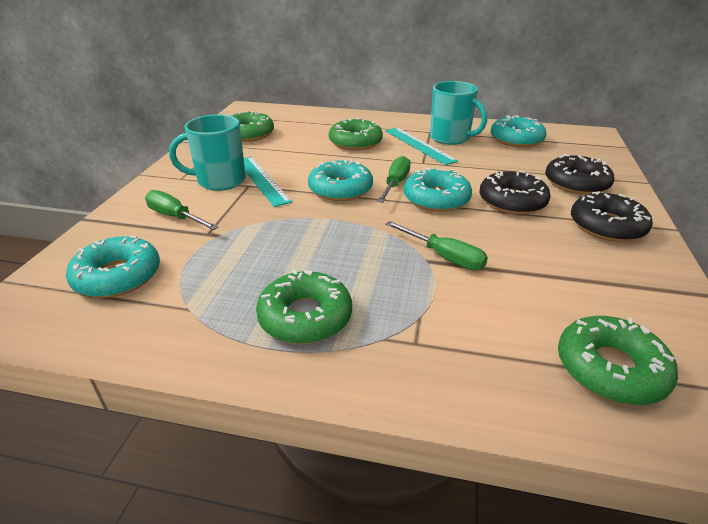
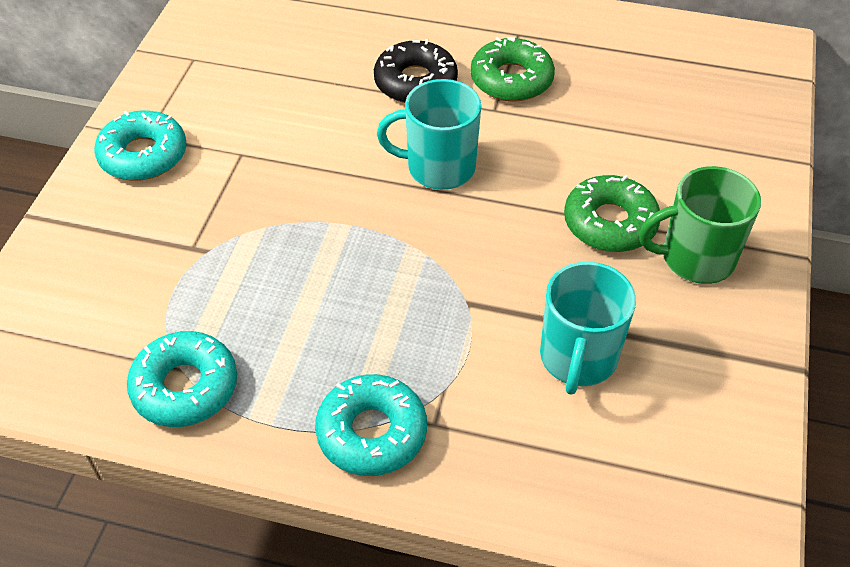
black donut: 3 -> 1
green donut: 4 -> 2
green mug: 0 -> 1
green screwdriver: 3 -> 0
turquoise donut: 4 -> 3
turquoise ruler: 2 -> 0

